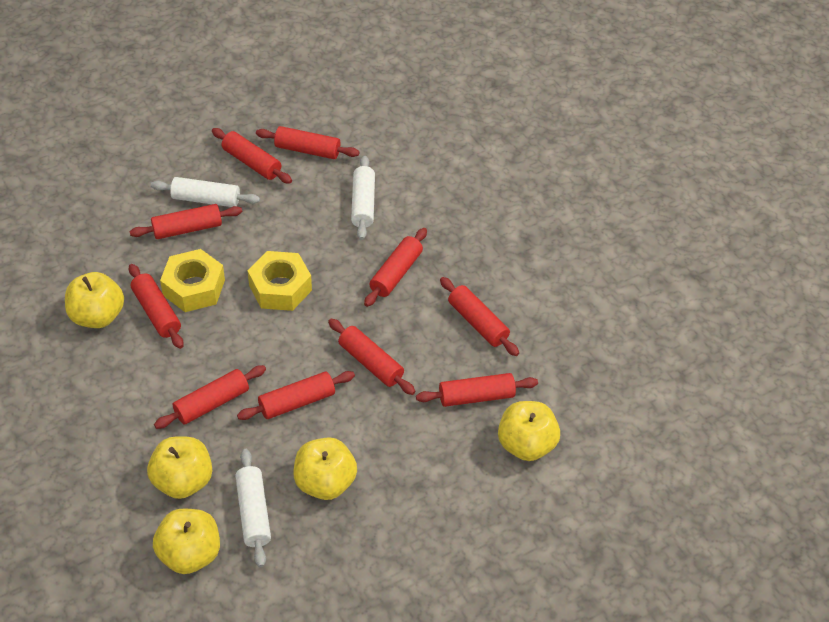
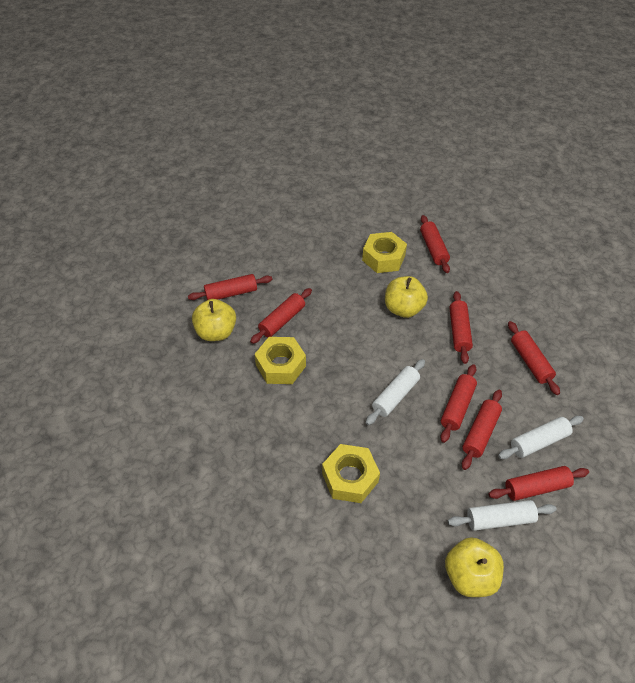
red rolling pin: 10 -> 8
yellow apple: 5 -> 3
yellow nut: 2 -> 3

